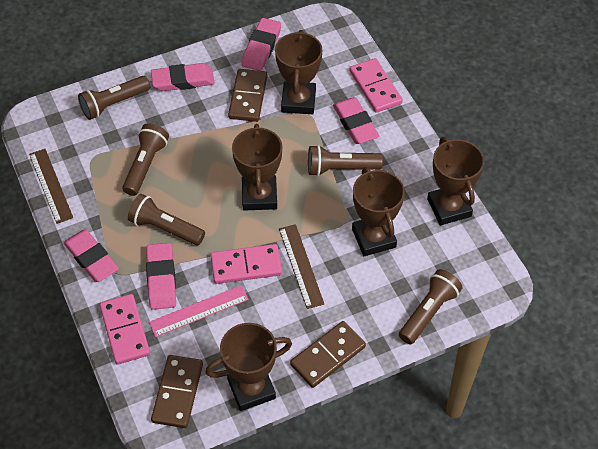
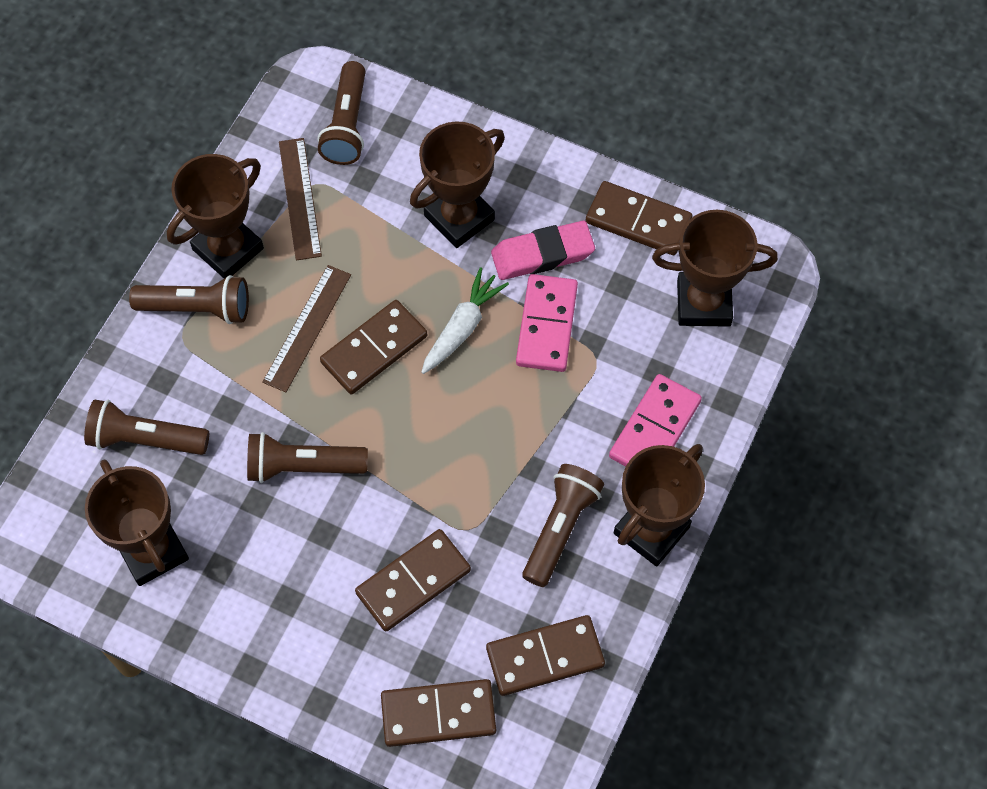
brown domino: 3 -> 5
pink domino: 3 -> 2
pink eraser: 5 -> 1
pink ruler: 1 -> 0
white carrot: 0 -> 1

